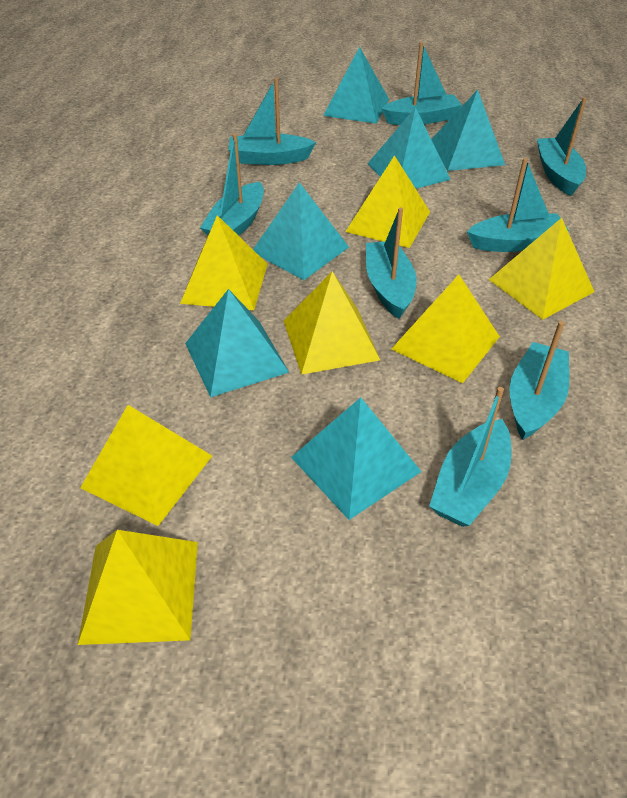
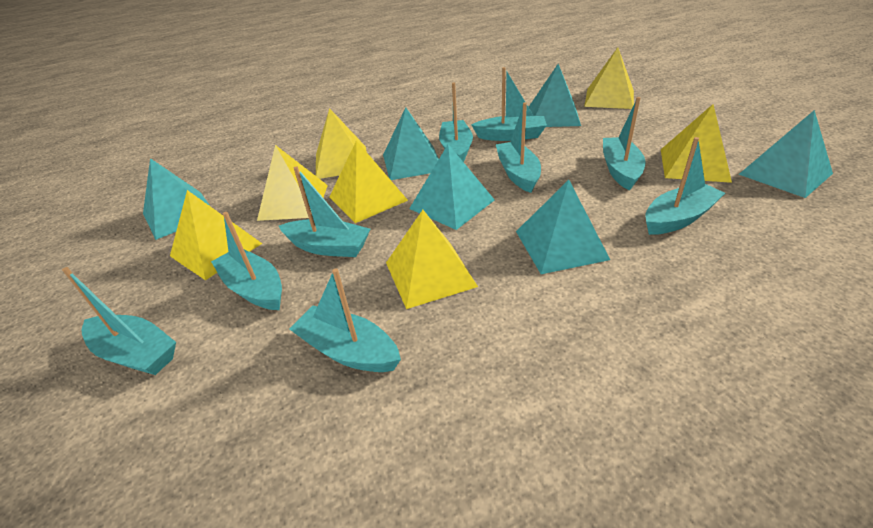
turquoise boat: 8 -> 9

